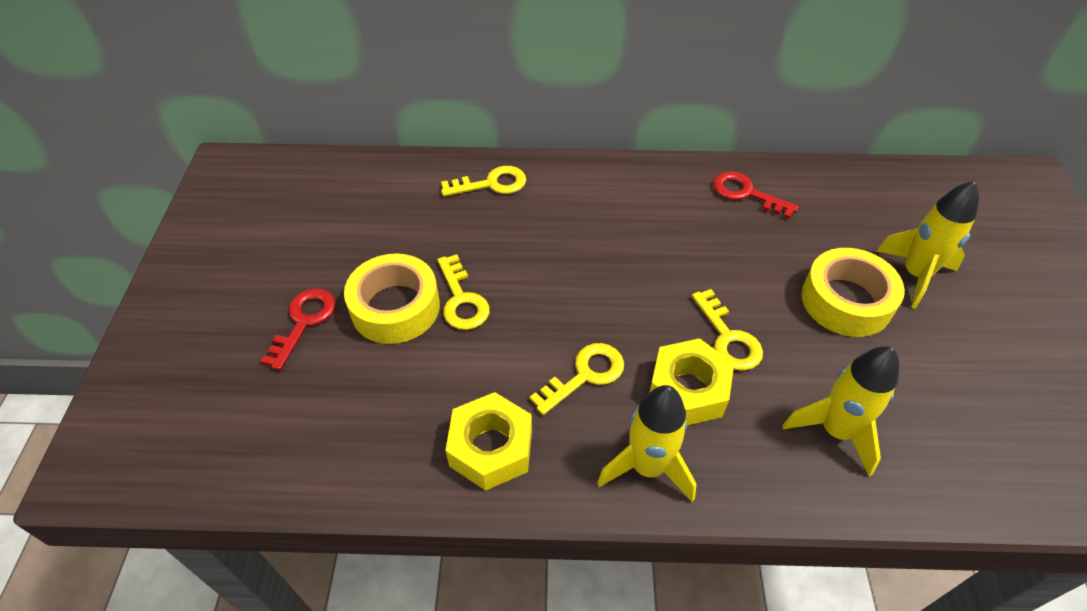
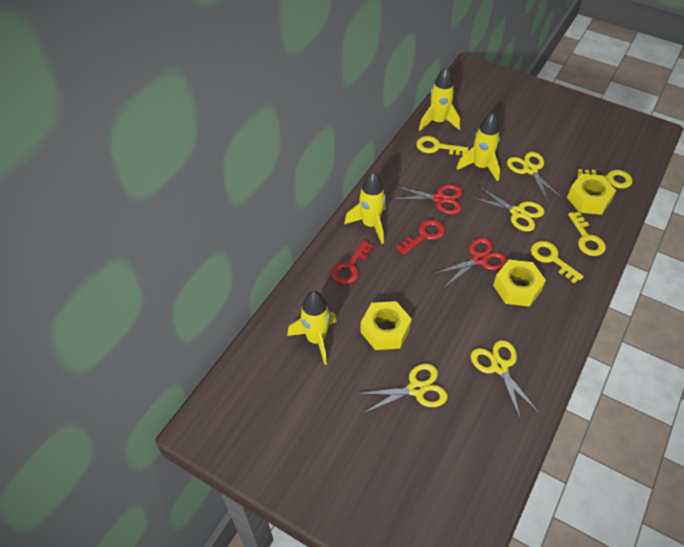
red scissors: 0 -> 2
yellow nut: 2 -> 3
yellow rocket: 3 -> 4
yellow scissors: 0 -> 4
yellow tape: 2 -> 0

